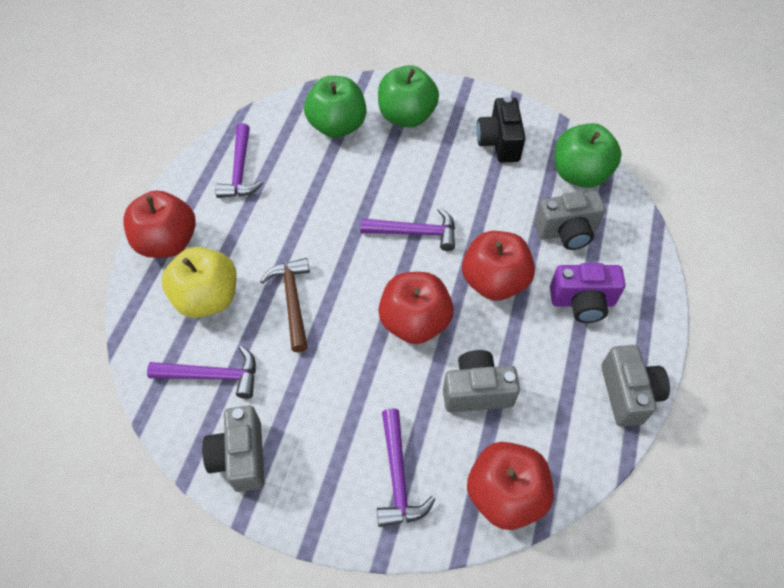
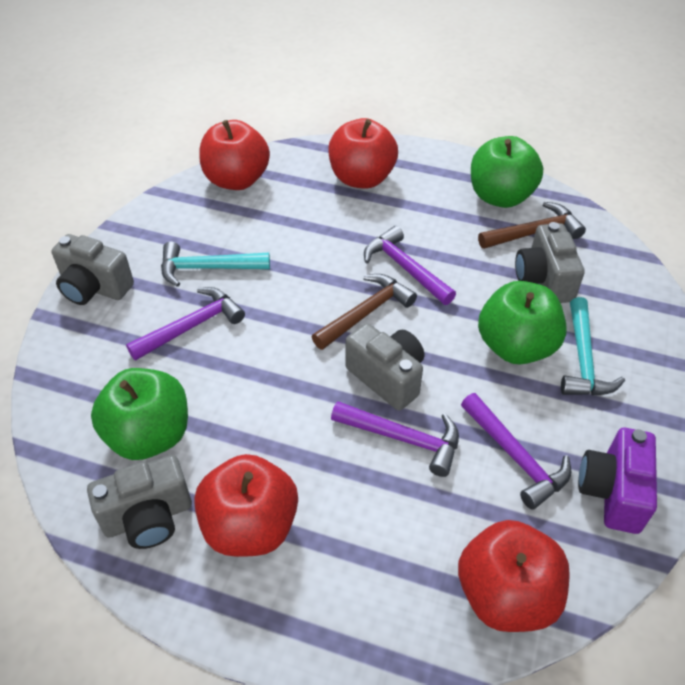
black camera: 1 -> 0
brown hammer: 1 -> 2
turquoise hammer: 0 -> 2
yellow apple: 1 -> 0

